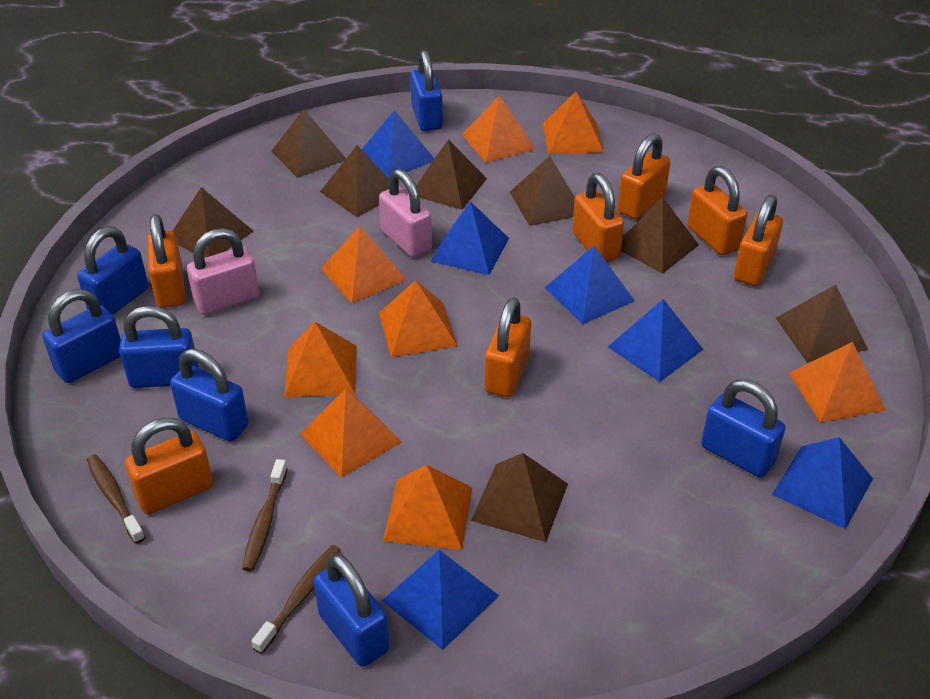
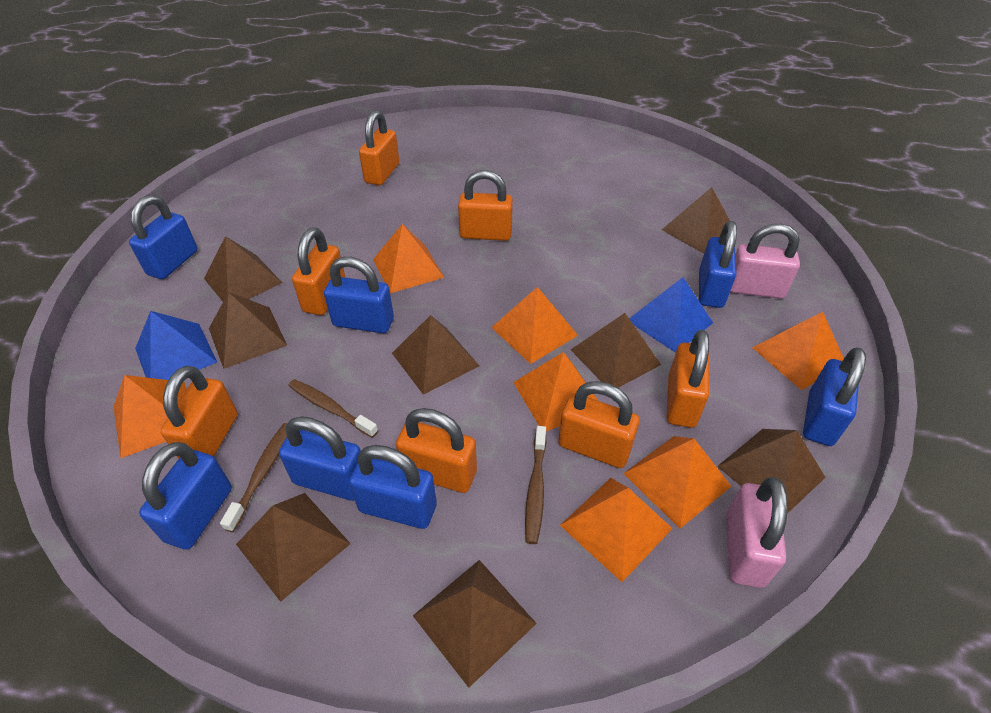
blue pyramid: 6 -> 2
orange pyramid: 8 -> 7

